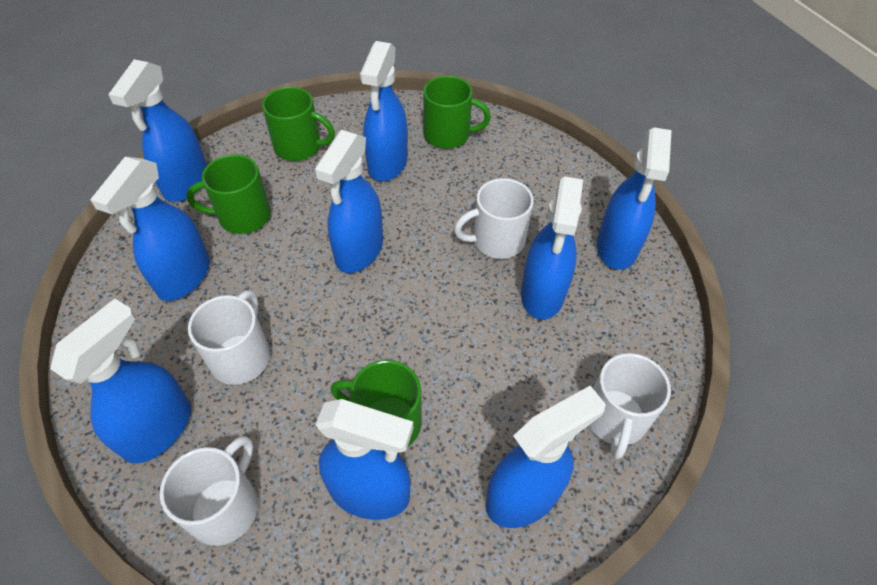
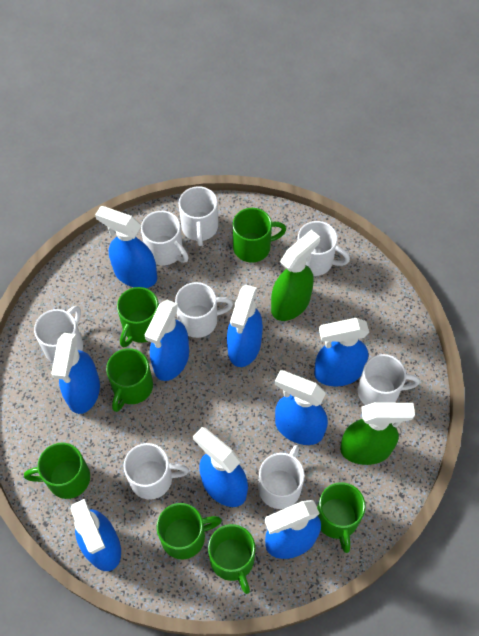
green mug: 4 -> 7
green spray bottle: 0 -> 2
white mug: 4 -> 8

